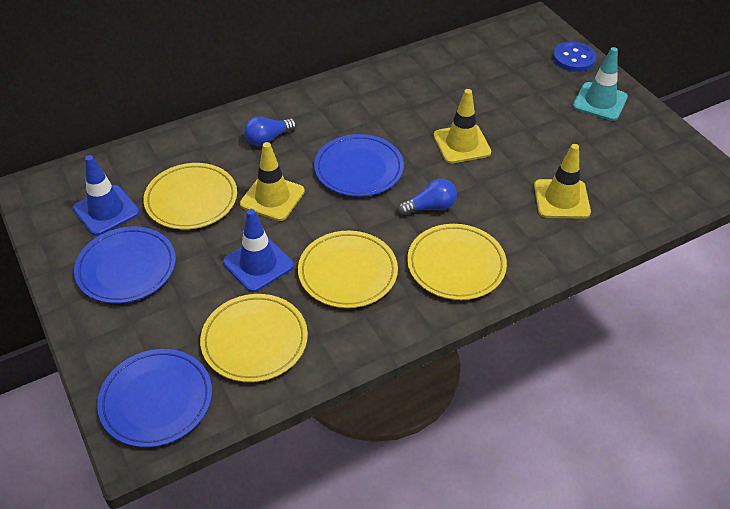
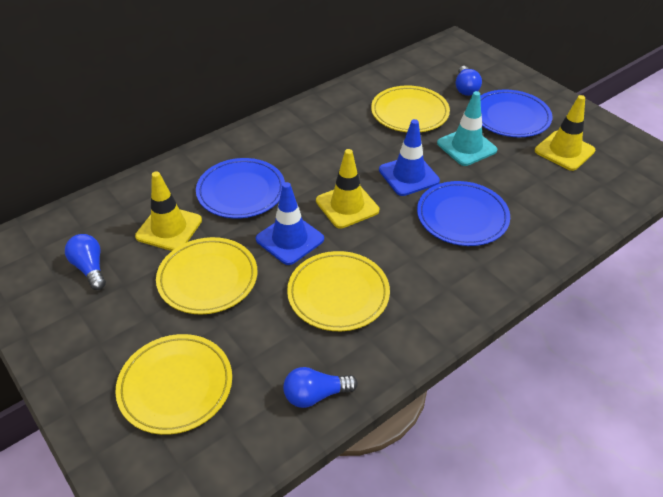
blue button: 1 -> 0
blue light bulb: 2 -> 3

